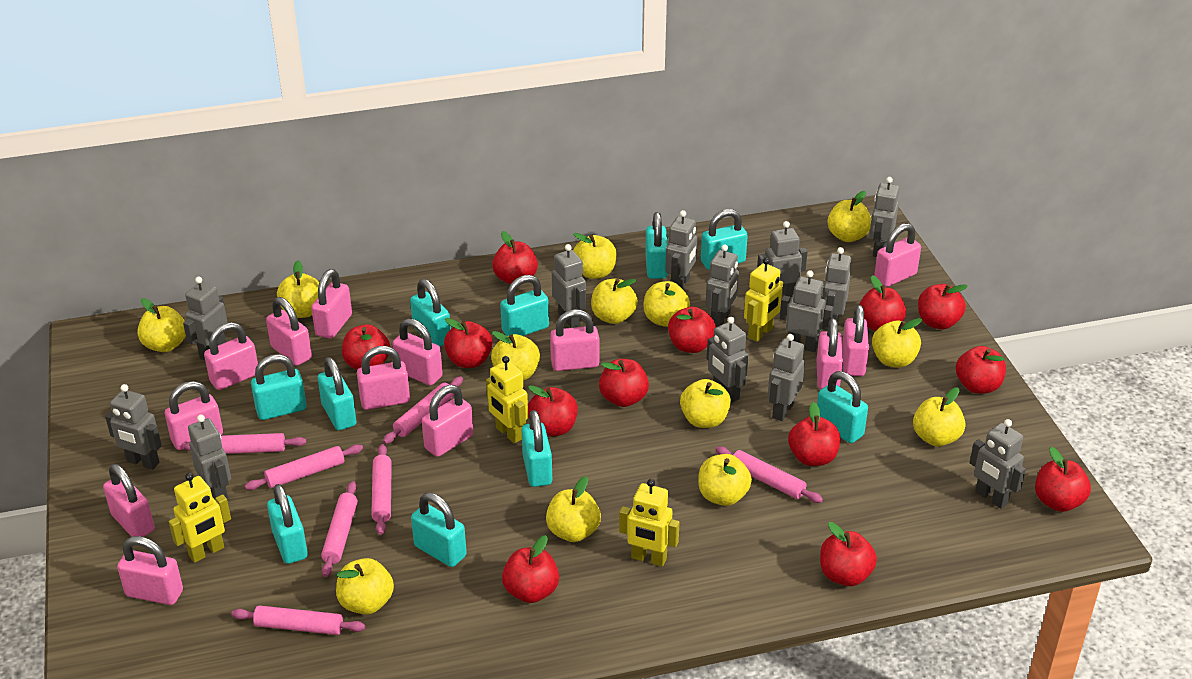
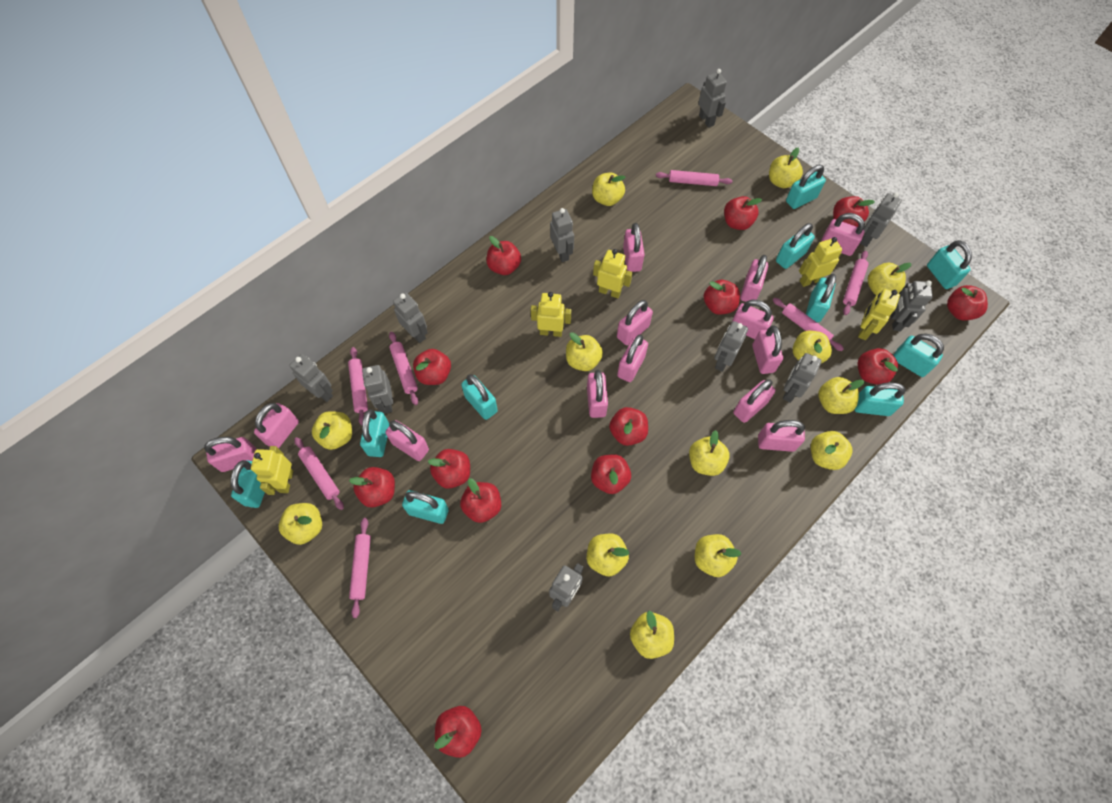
grey robot: 13 -> 10
yellow robot: 4 -> 5

